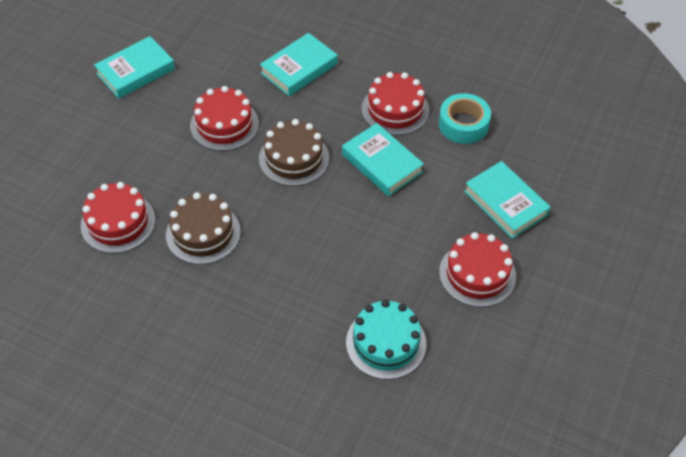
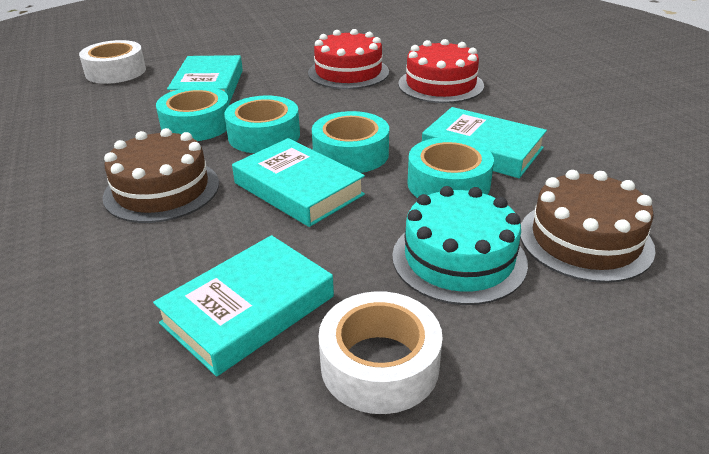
red cake: 4 -> 2
turquoise tape: 1 -> 4
white tape: 0 -> 2

